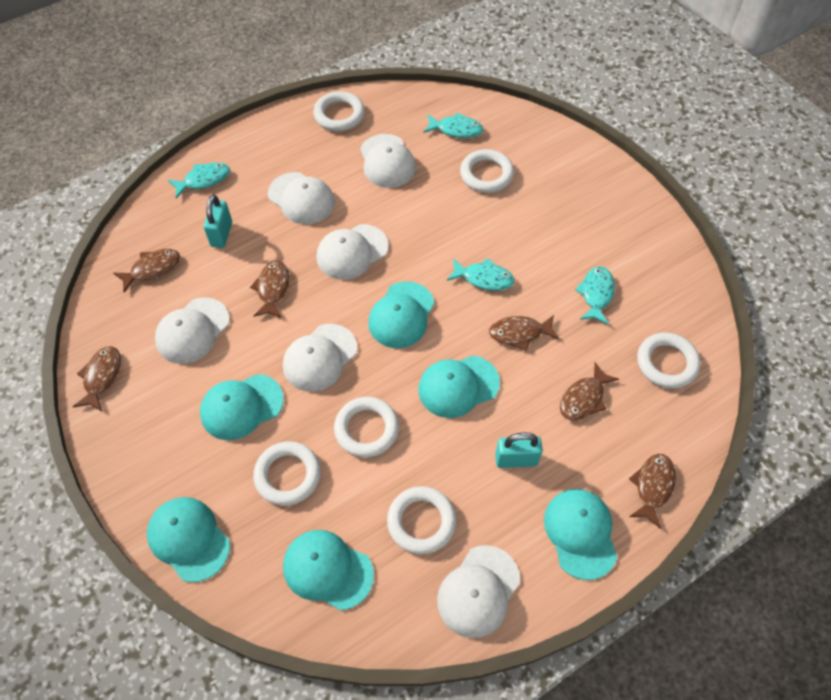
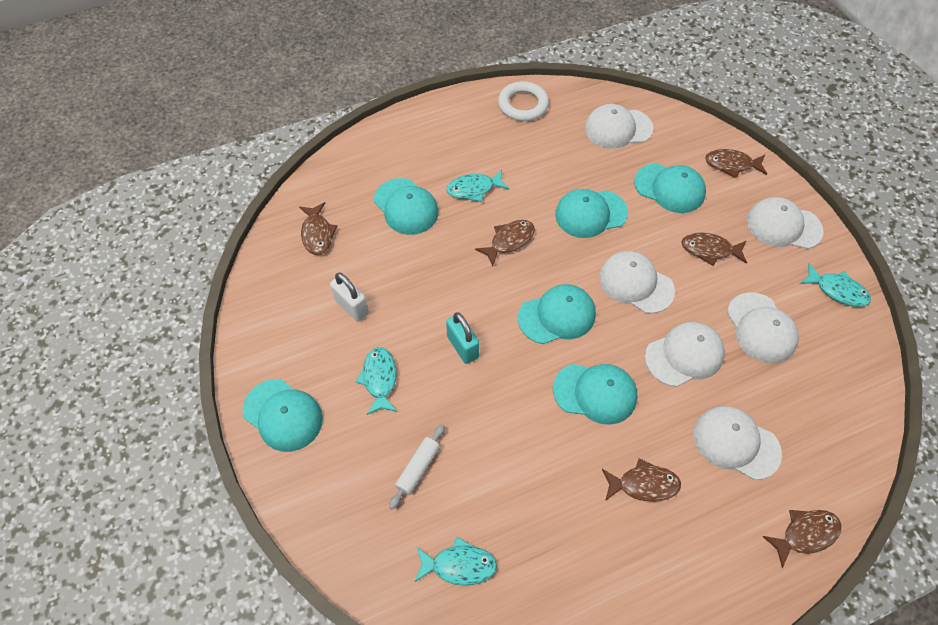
turquoise padlock: 2 -> 1
white padlock: 0 -> 1
white ring: 6 -> 1
white rolling pin: 0 -> 1

